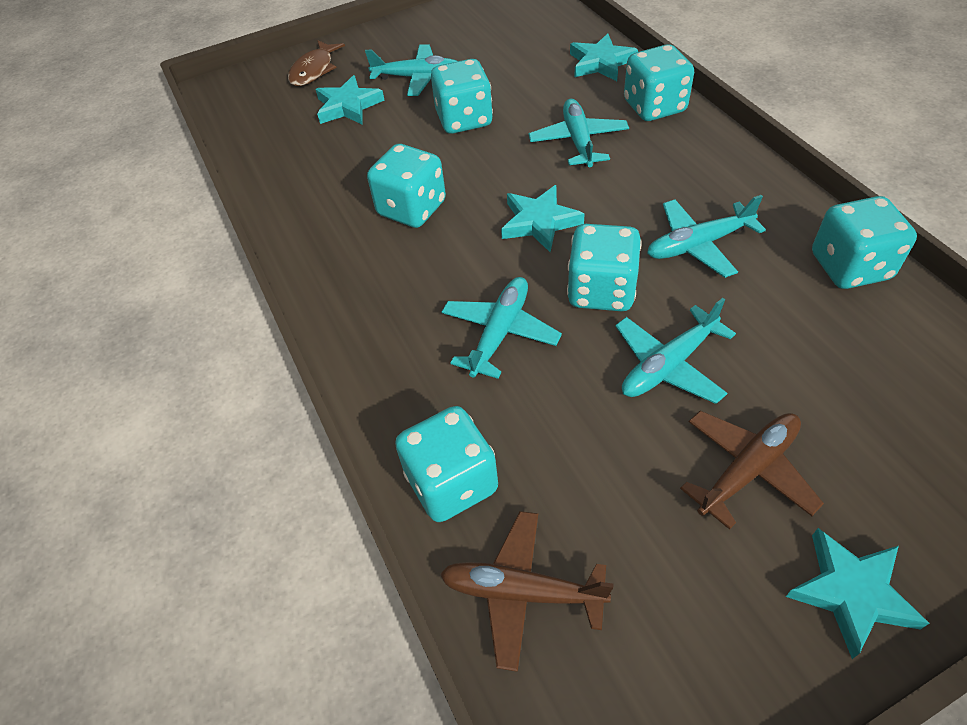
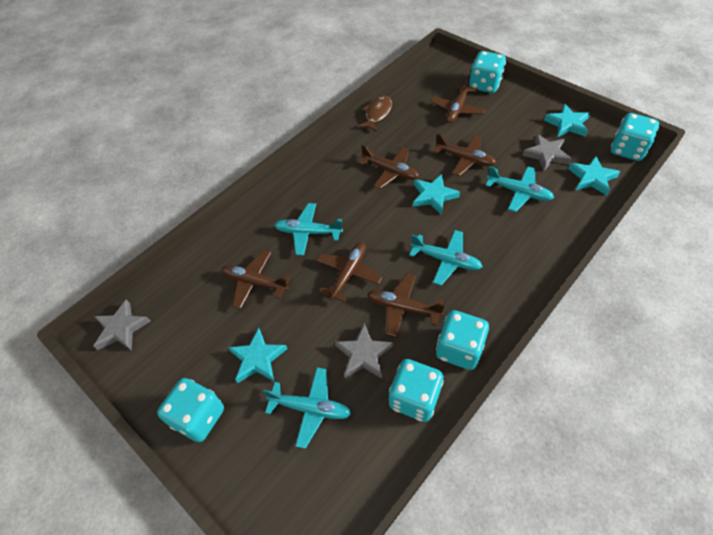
brown plane: 2 -> 6
grey star: 0 -> 3
turquoise dice: 6 -> 5
turquoise plane: 5 -> 4

